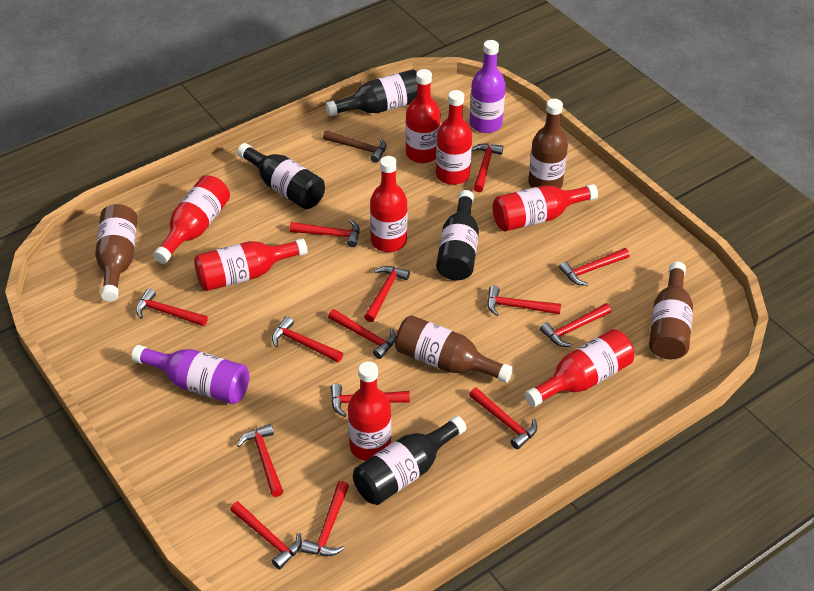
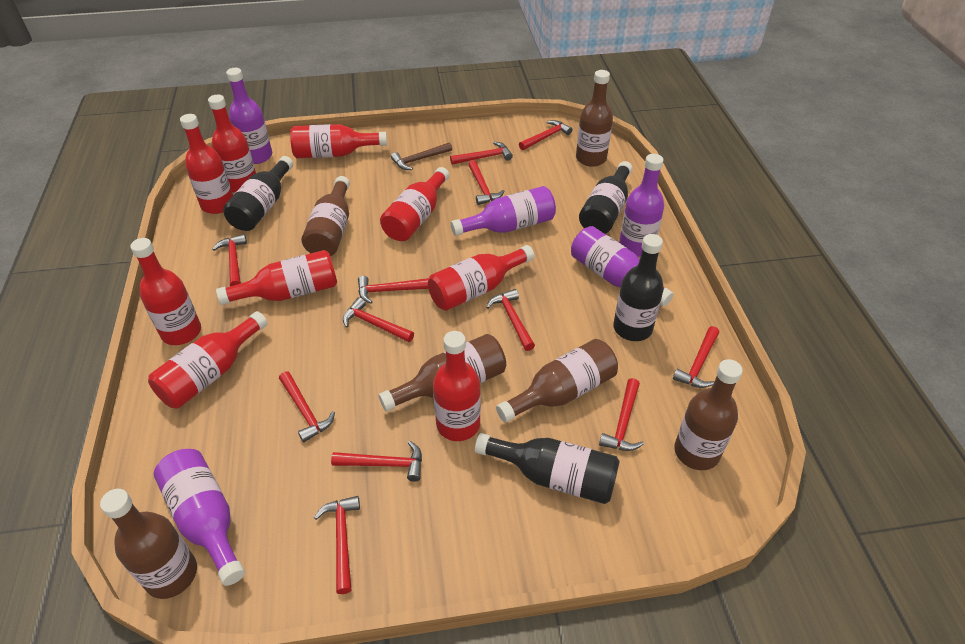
brown bottle: 4 -> 6
purple bottle: 2 -> 5
red bottle: 8 -> 9
red hammer: 14 -> 12

